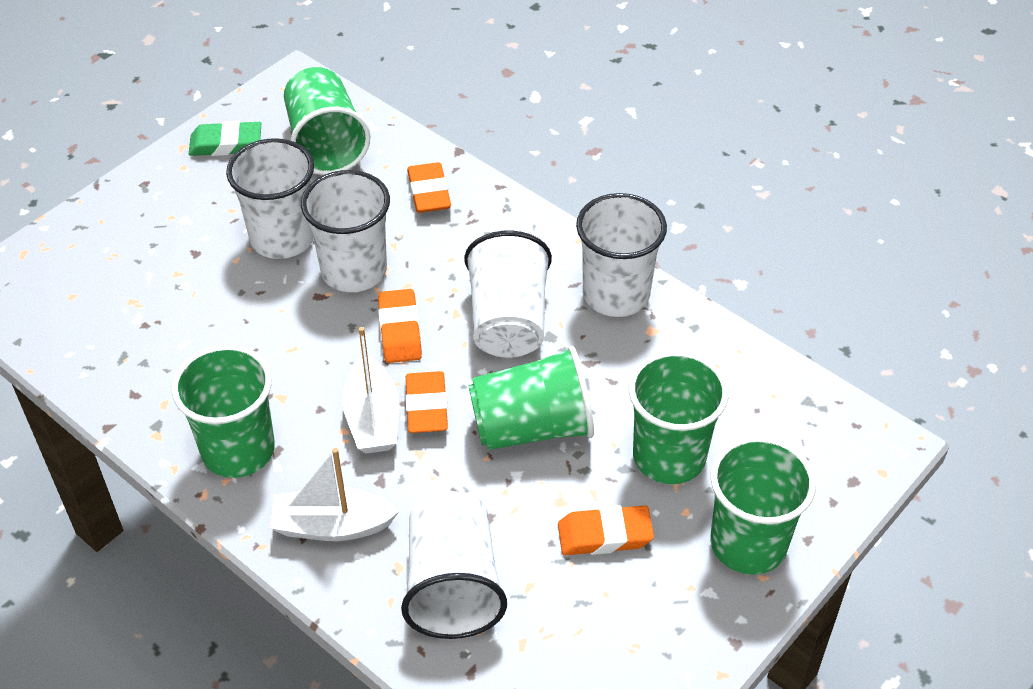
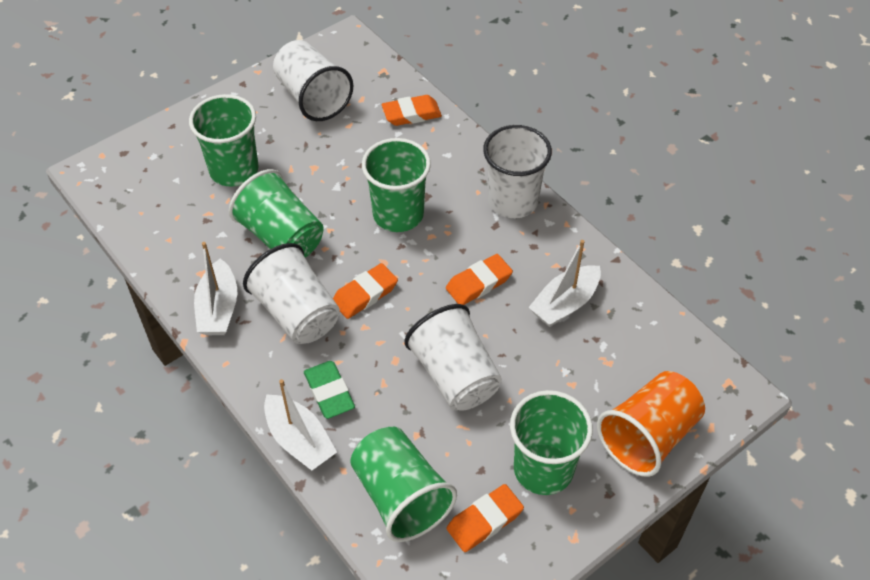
orange cup: 0 -> 1
white boat: 2 -> 3
white cup: 5 -> 4

